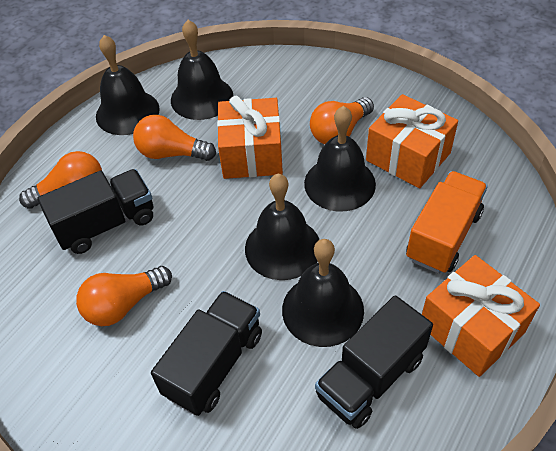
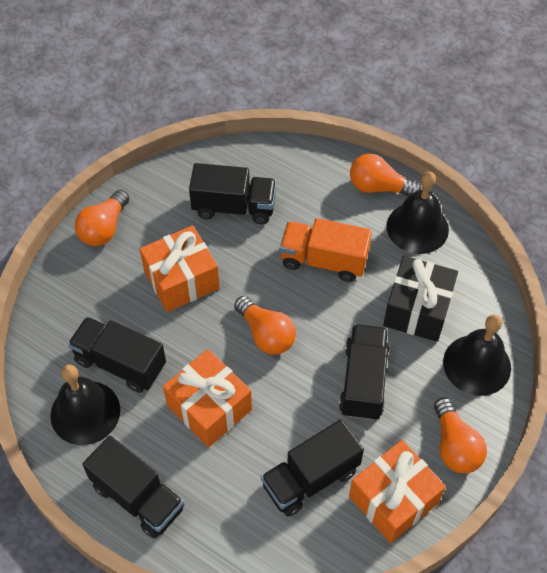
black bell: 5 -> 3
black gift: 0 -> 1
black truck: 3 -> 5

